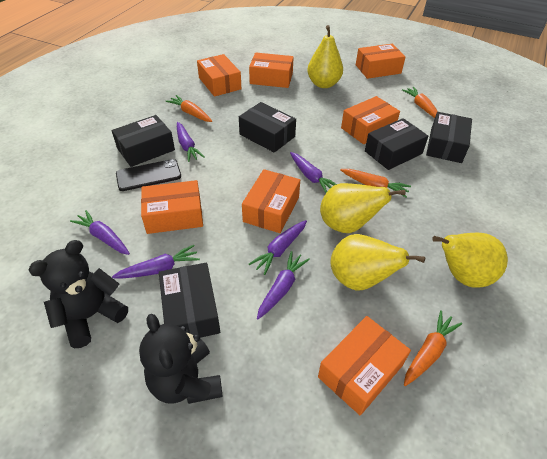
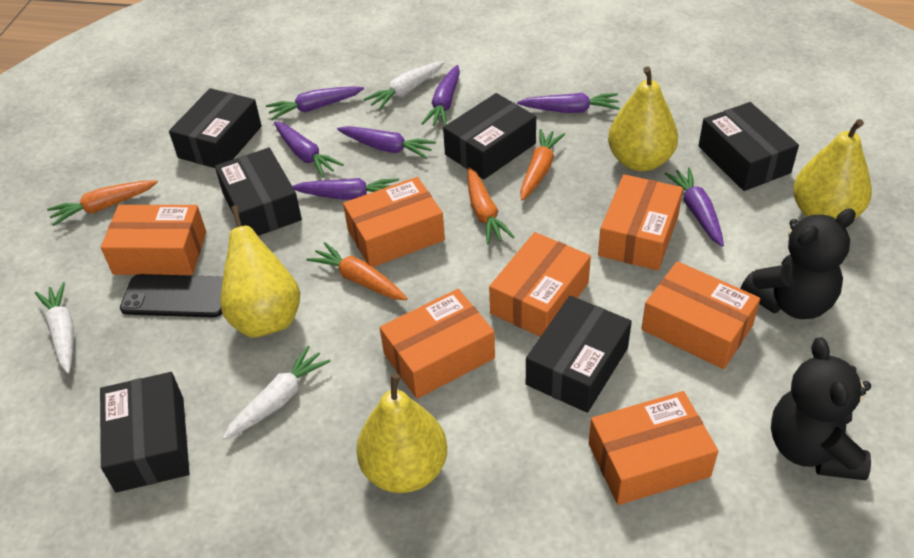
black box: 5 -> 6
purple carrot: 6 -> 7
white carrot: 0 -> 3

